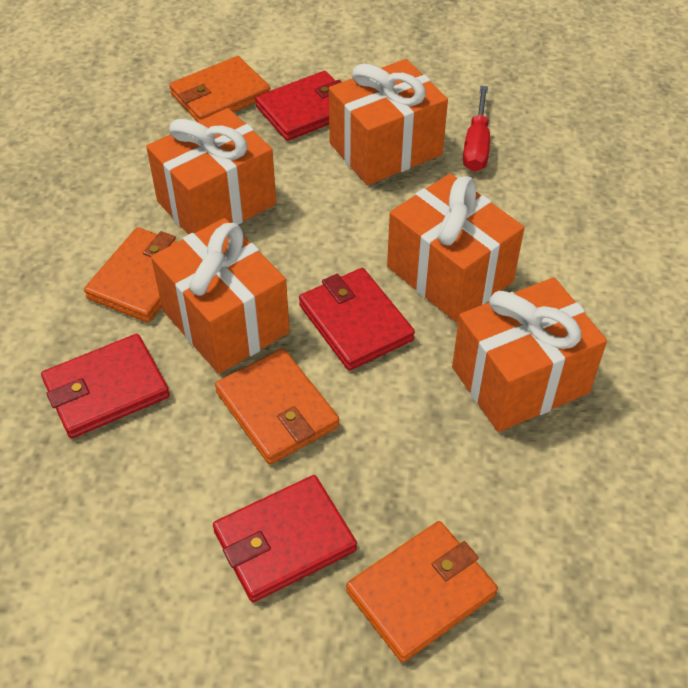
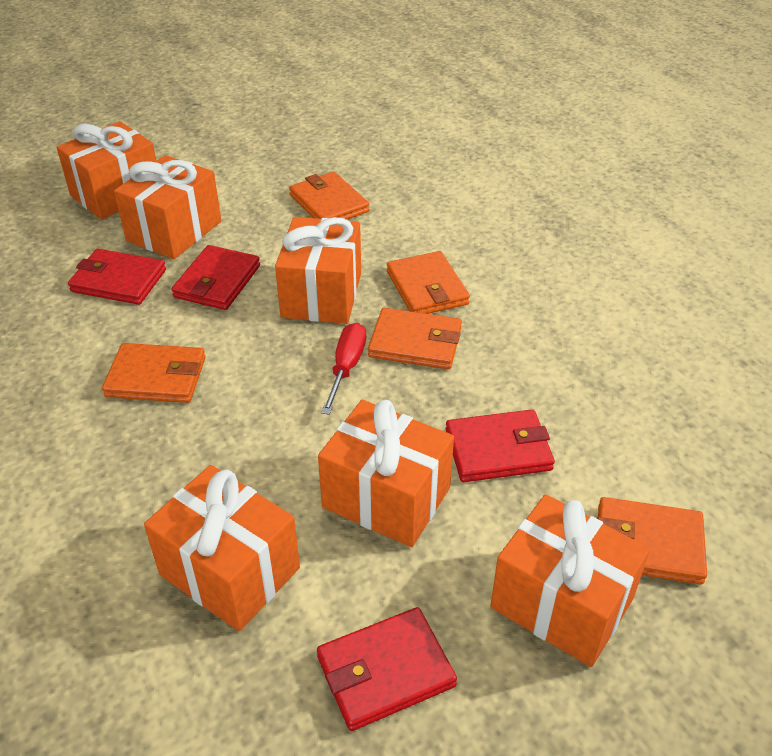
orange gift: 5 -> 6
orange wallet: 4 -> 5

